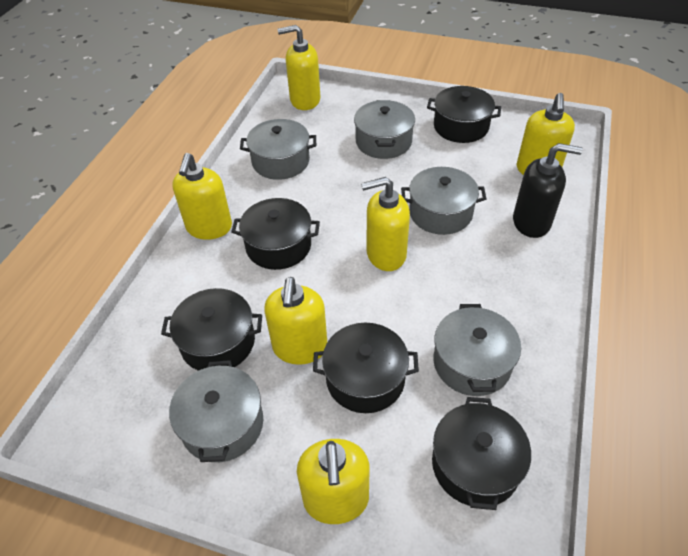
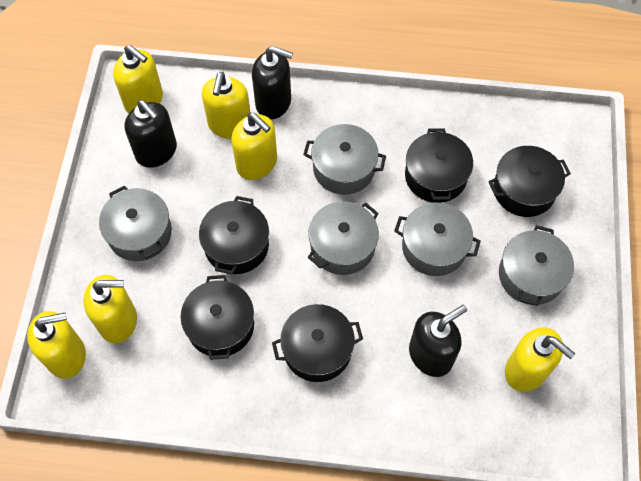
black soap dispenser: 1 -> 3

